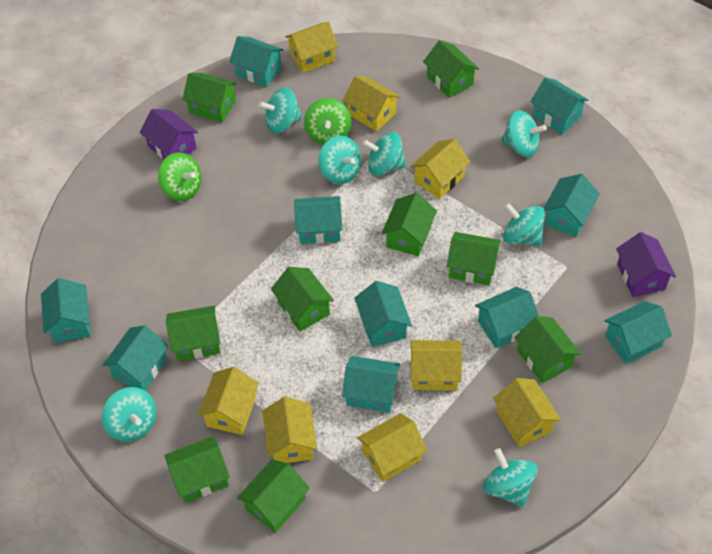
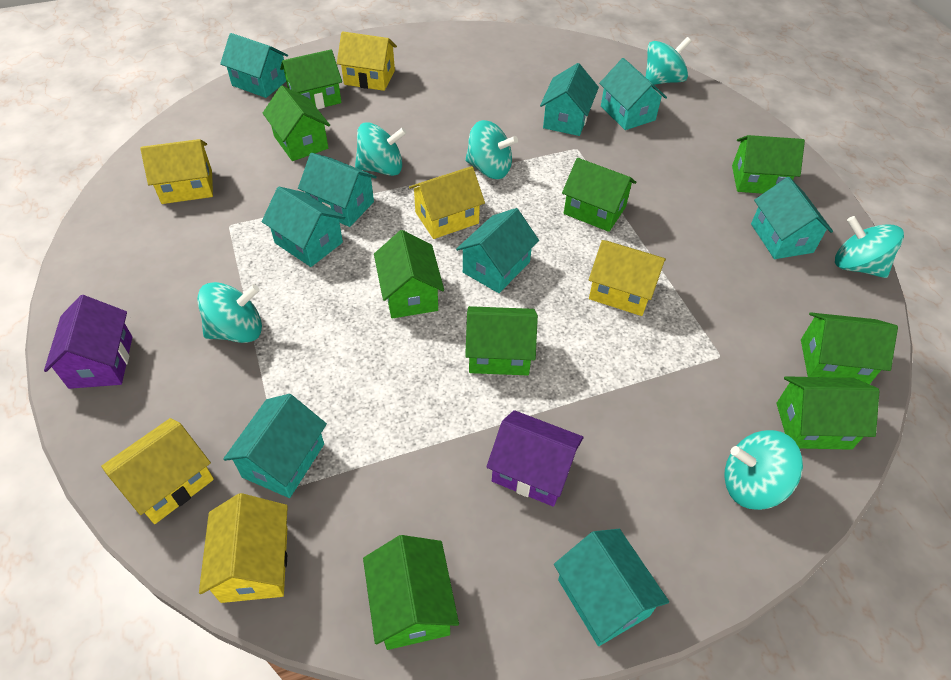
green spinning top: 2 -> 0
turquoise house: 10 -> 9
turquoise spinning top: 7 -> 6
yellow house: 8 -> 6

